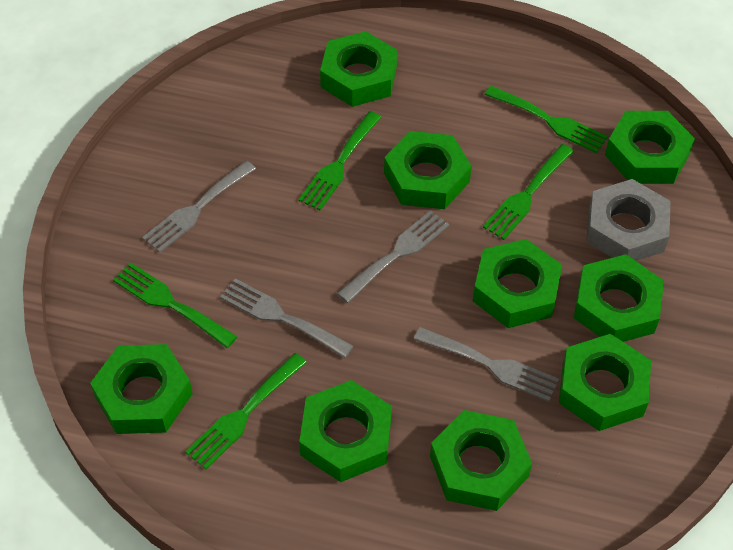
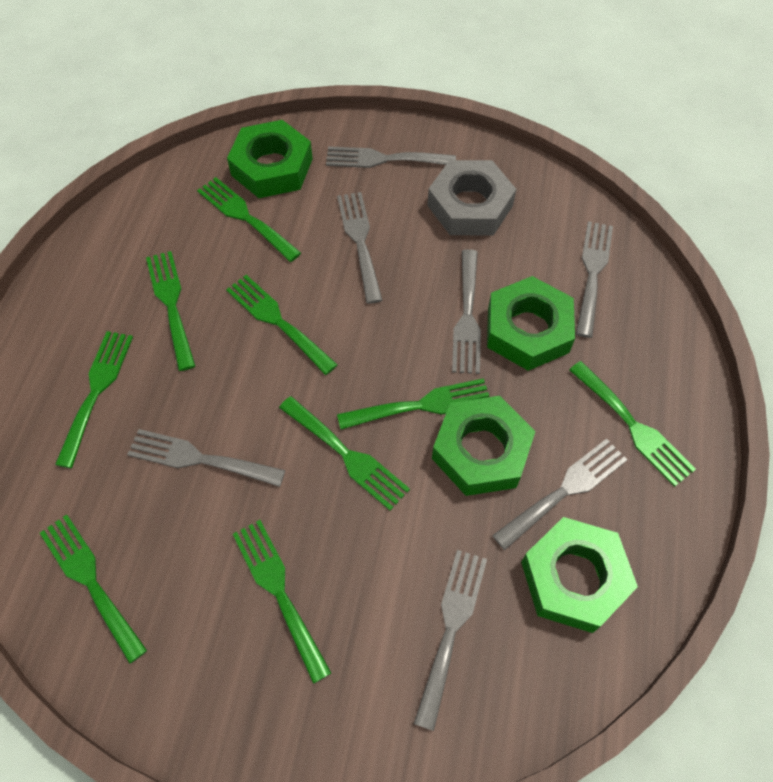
green fork: 5 -> 9
green nut: 9 -> 4
grey fork: 4 -> 7

